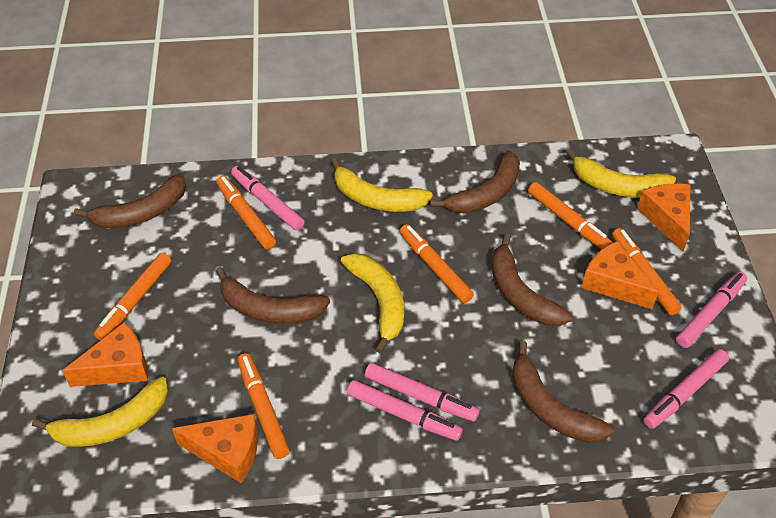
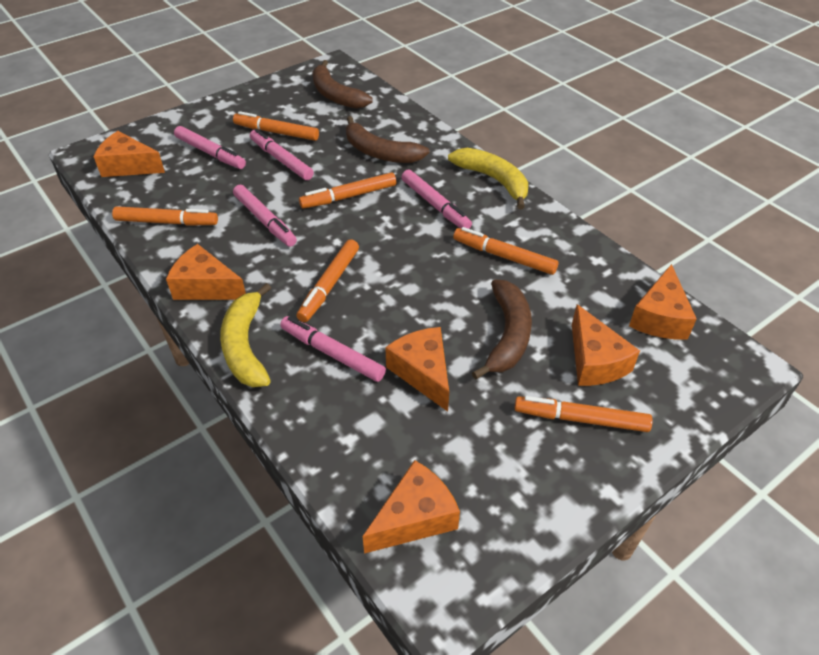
brown banana: 5 -> 3
orange cheese: 4 -> 6
yellow banana: 4 -> 2

